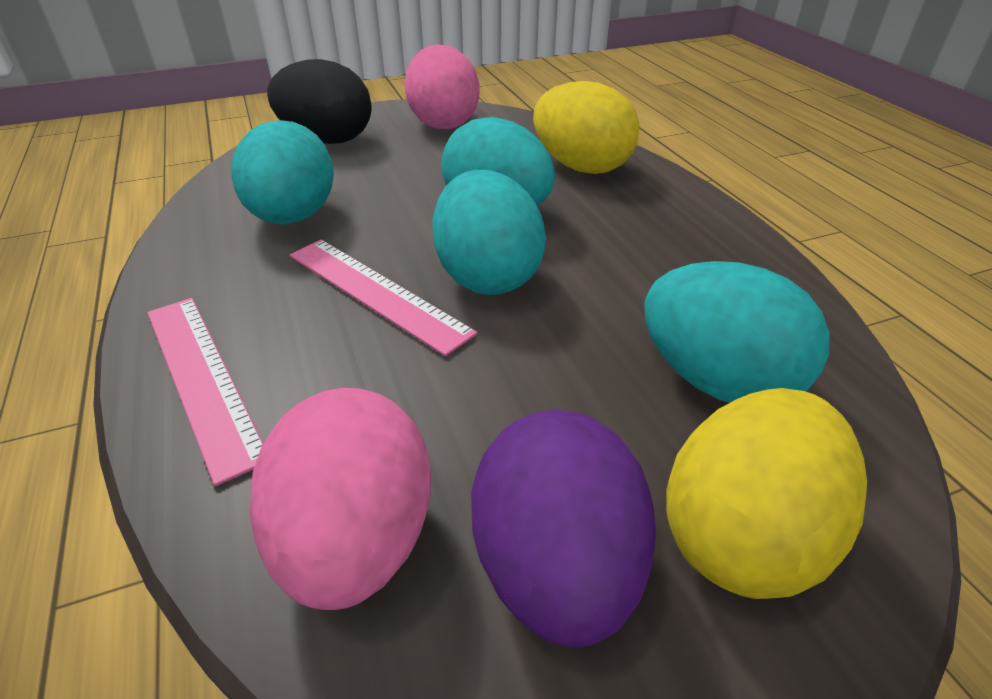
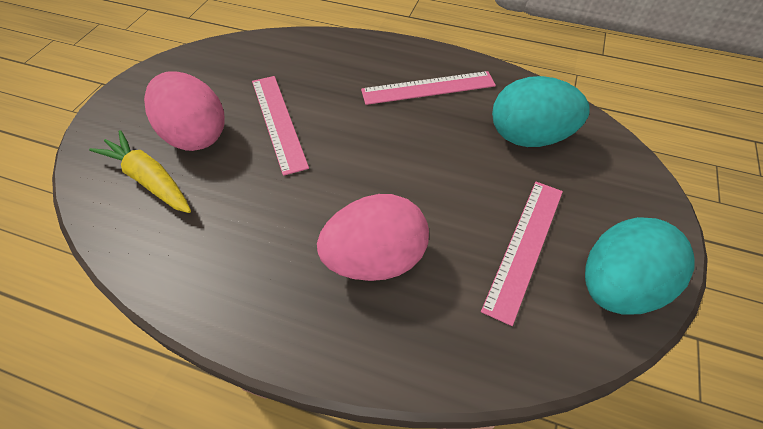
black egg: 1 -> 0
pink ruler: 2 -> 3
purple egg: 1 -> 0
turquoise egg: 4 -> 2
yellow carrot: 0 -> 1
yellow egg: 2 -> 0

